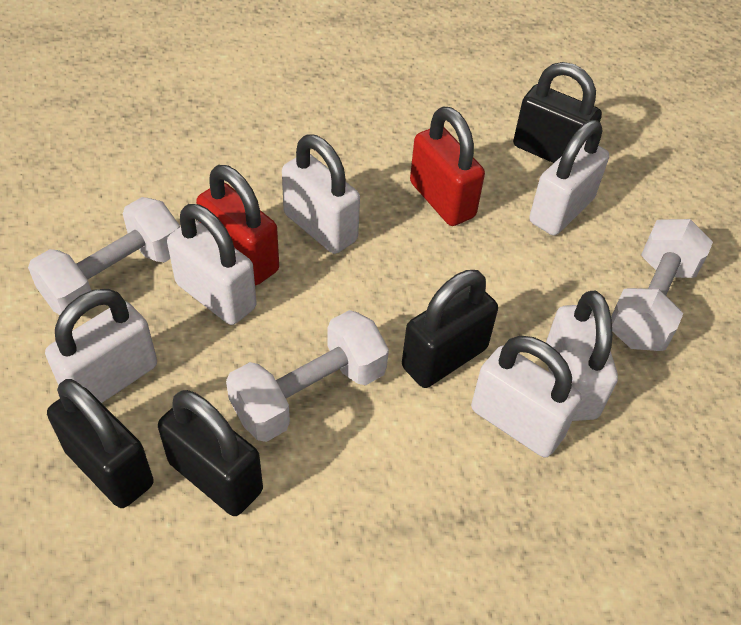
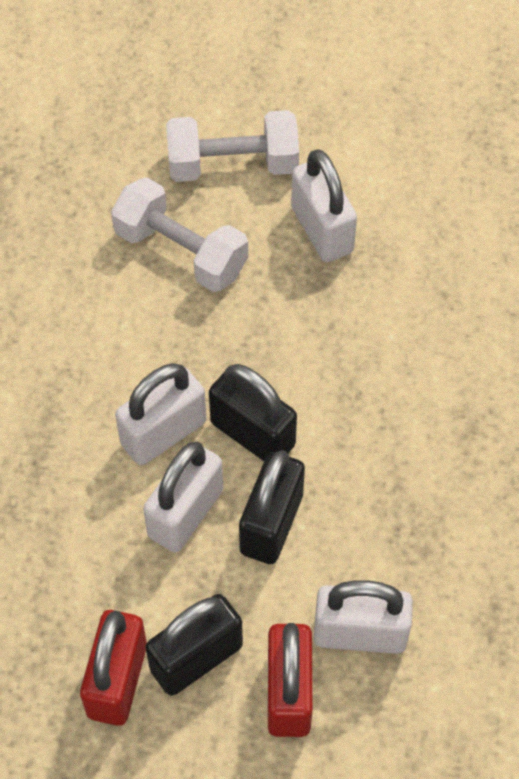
black padlock: 4 -> 3
white dumbbell: 3 -> 2
white padlock: 6 -> 4

